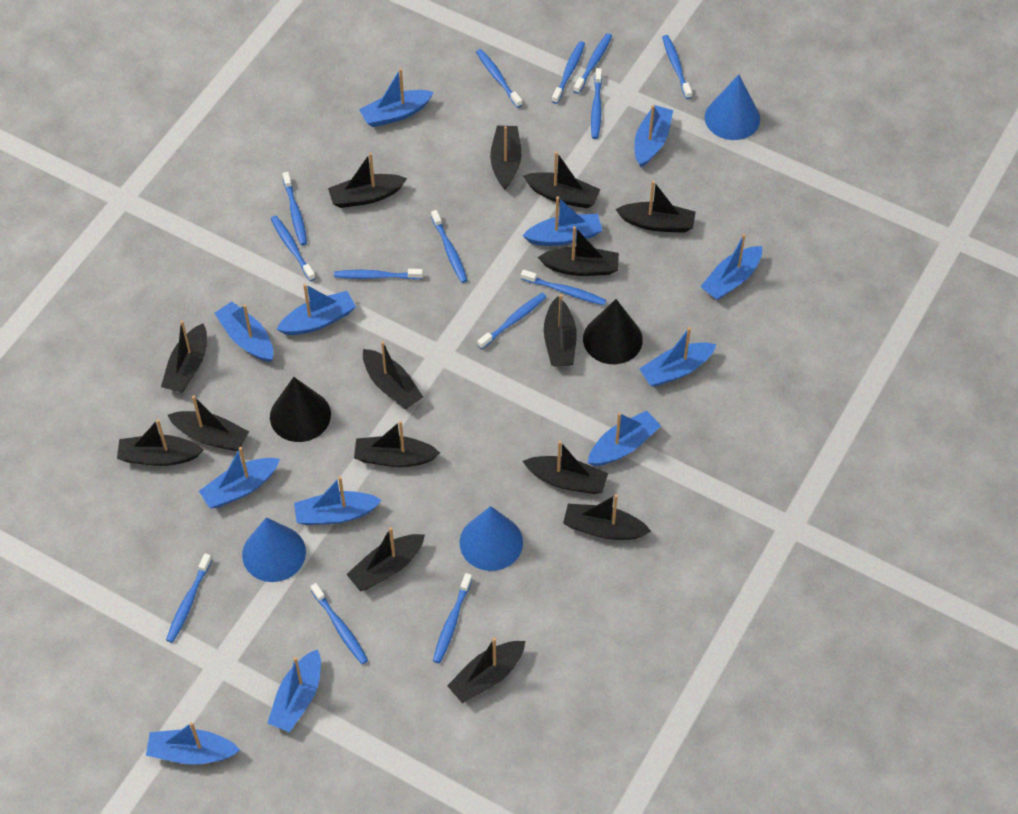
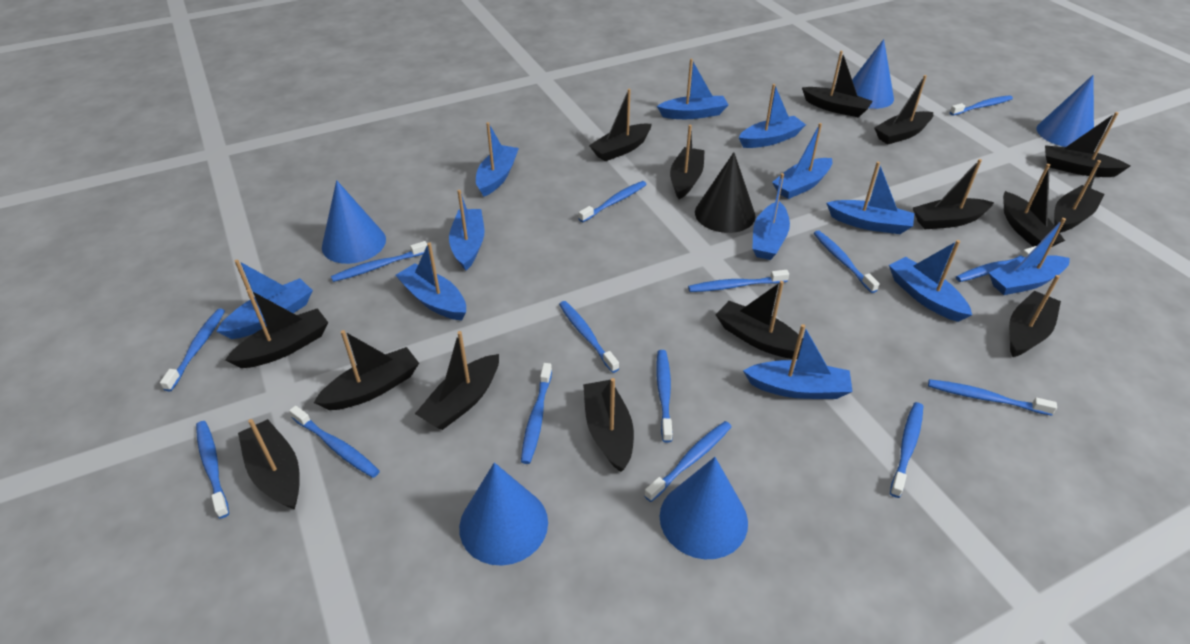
black cone: 2 -> 1
blue cone: 3 -> 5
blue toothbrush: 14 -> 15

